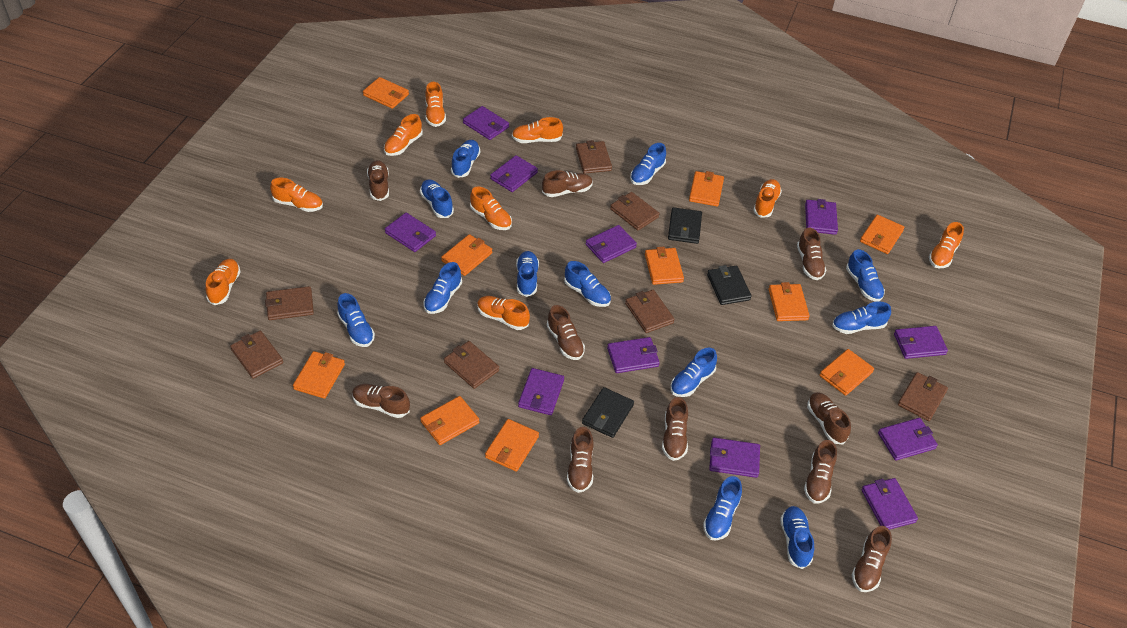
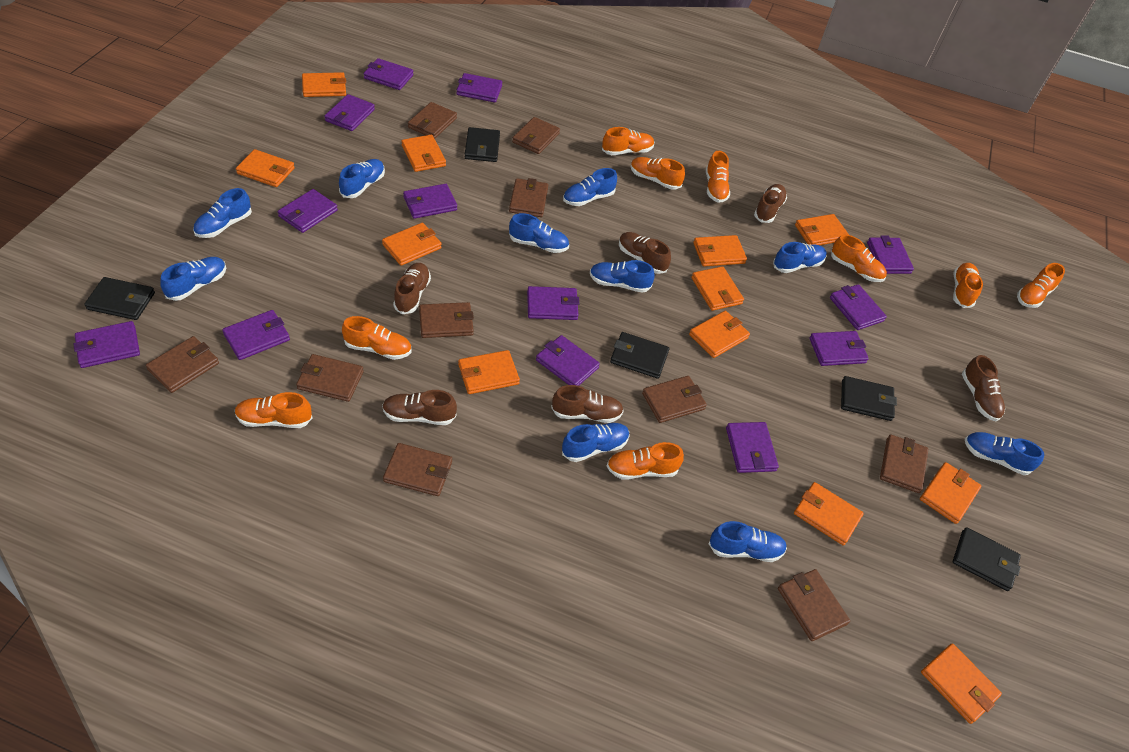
black wallet: 3 -> 5
blue shoe: 12 -> 10
brown shoe: 10 -> 6
brown wallet: 7 -> 10
orange wallet: 10 -> 12
purple wallet: 11 -> 13

